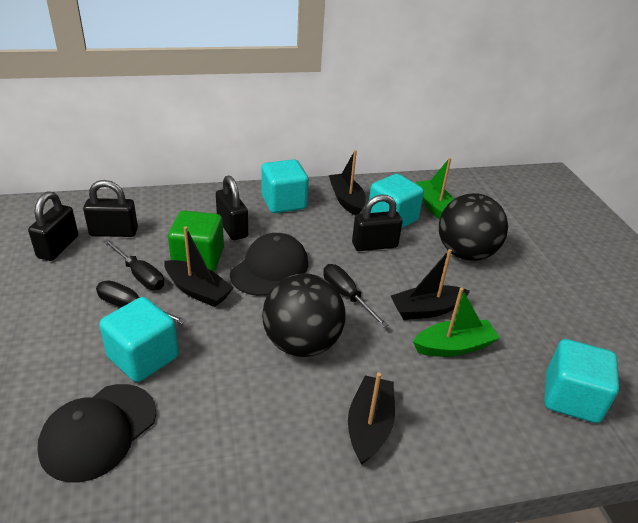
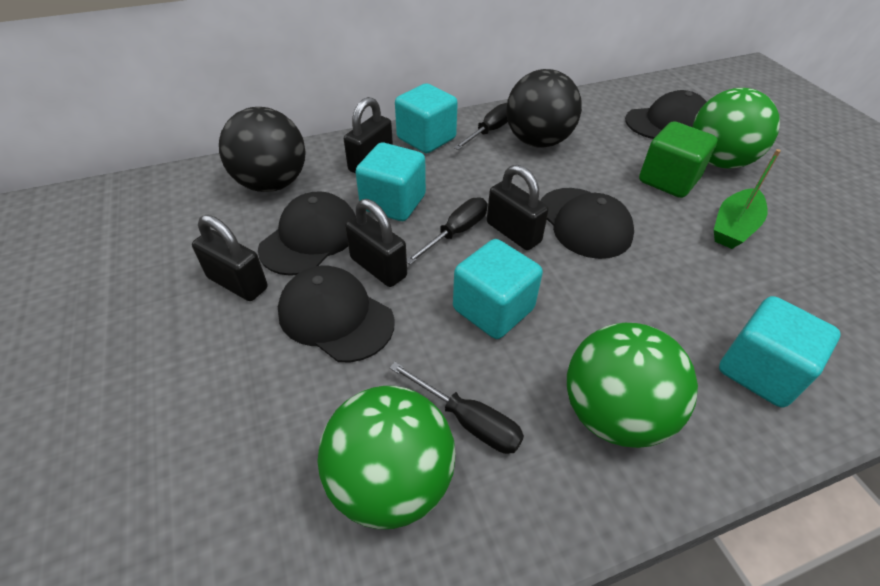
black boat: 4 -> 0
black cap: 2 -> 4
green ball: 0 -> 3
green boat: 2 -> 1

